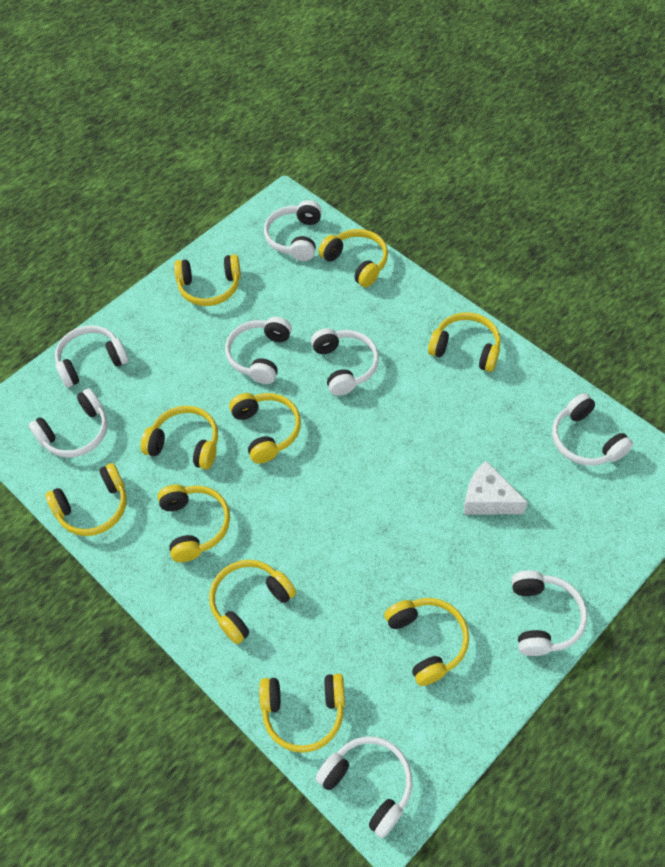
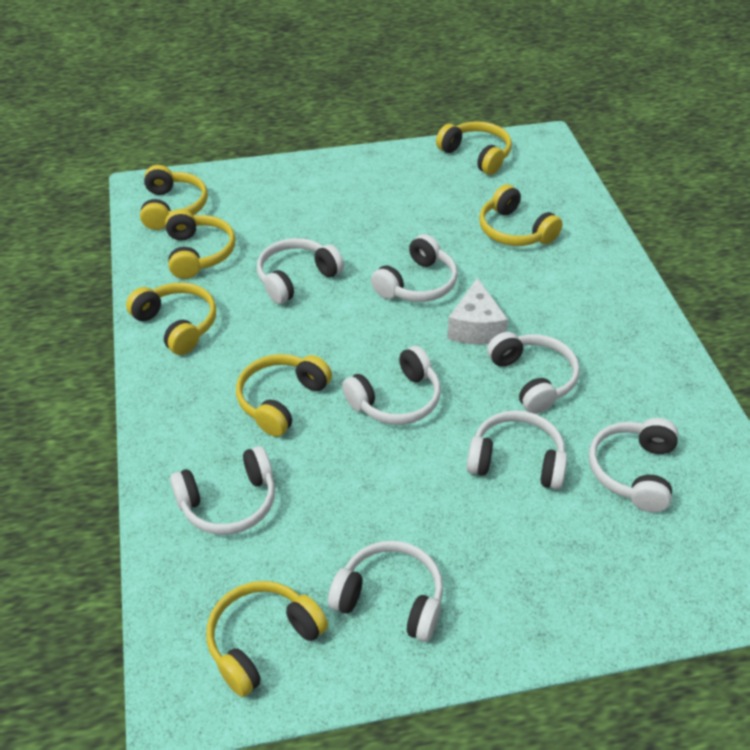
yellow headphones: 10 -> 7

